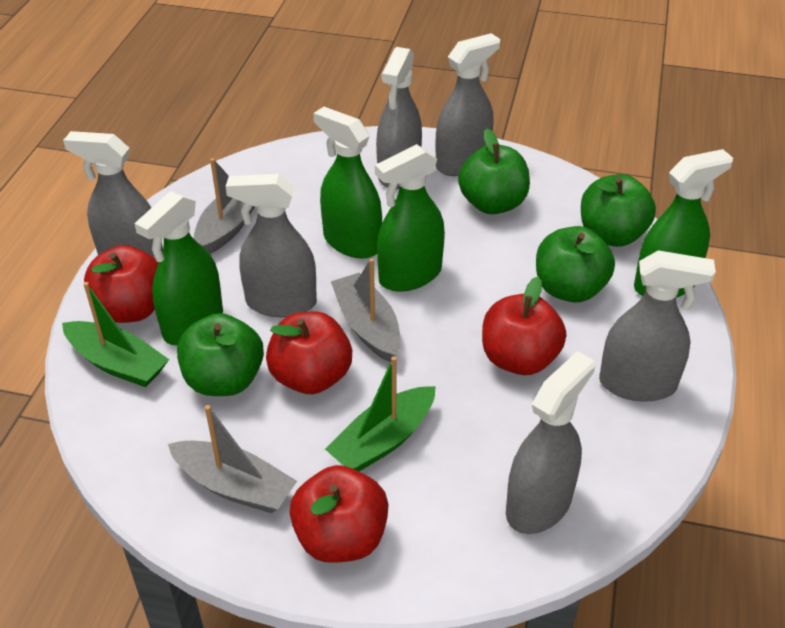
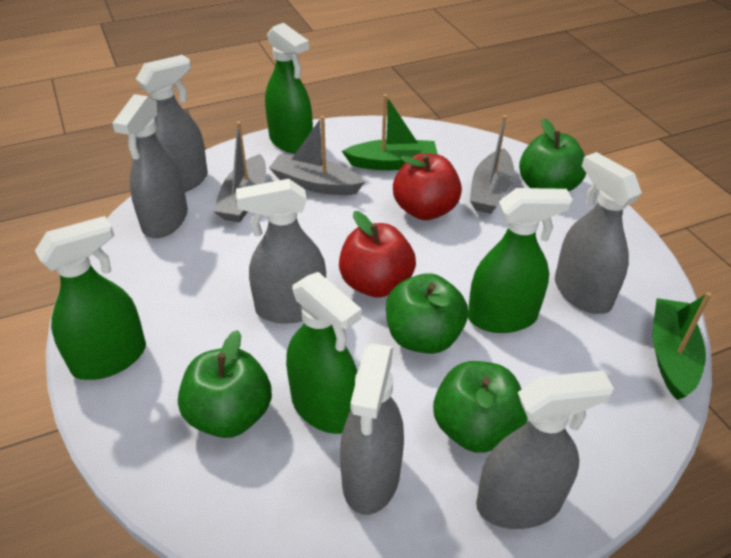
red apple: 4 -> 2

